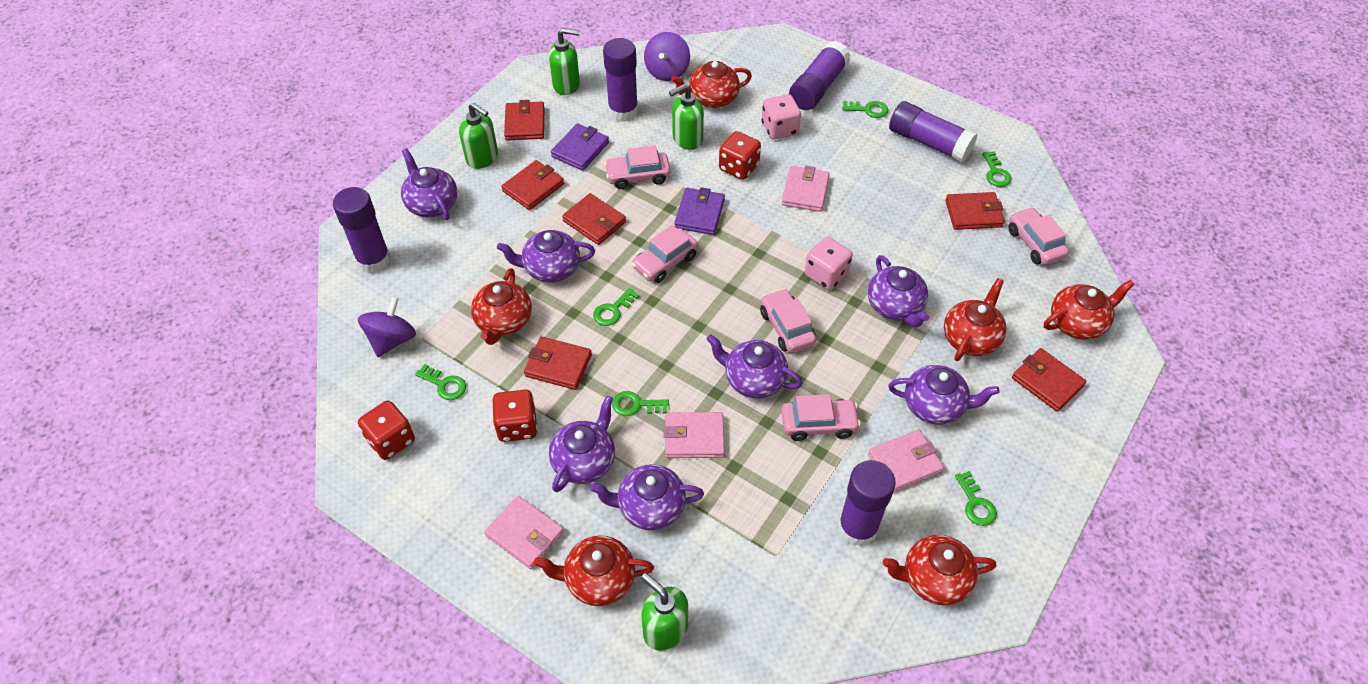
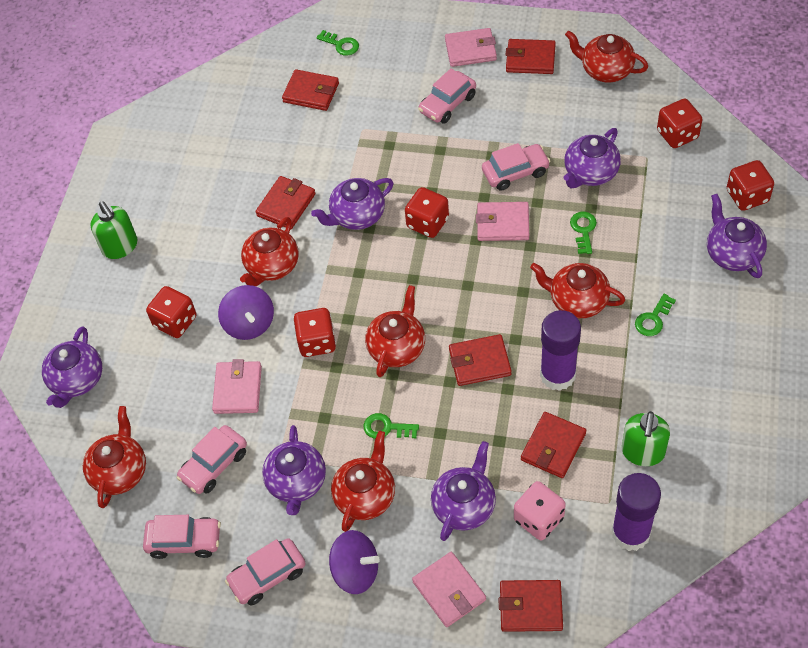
green key: 6 -> 4
green soap dispenser: 4 -> 2
pink dice: 2 -> 1
purple glue stick: 5 -> 2
purple teapot: 7 -> 6
purple wallet: 2 -> 0
red dice: 3 -> 5

